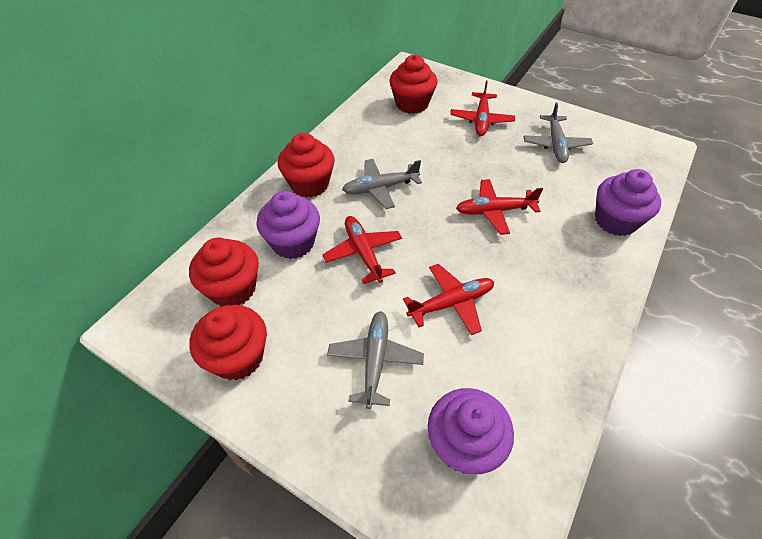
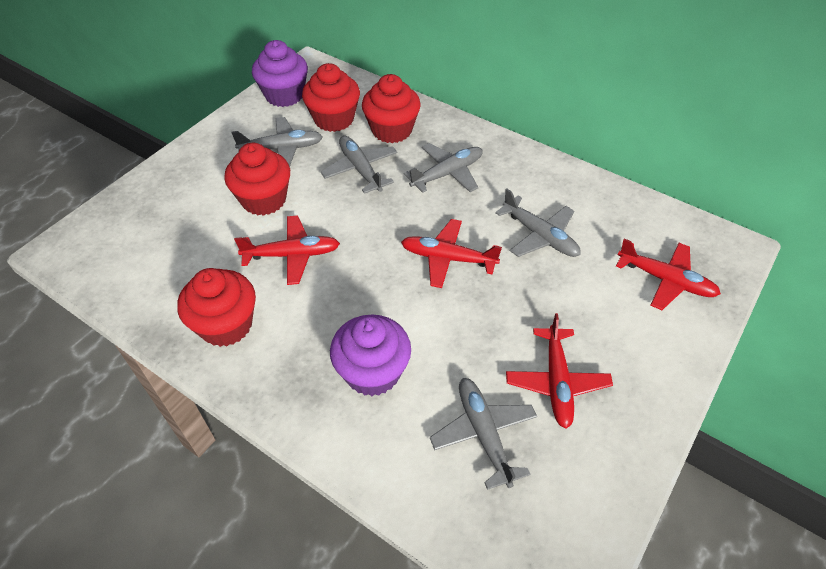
grey plane: 3 -> 5
purple cupcake: 3 -> 2

